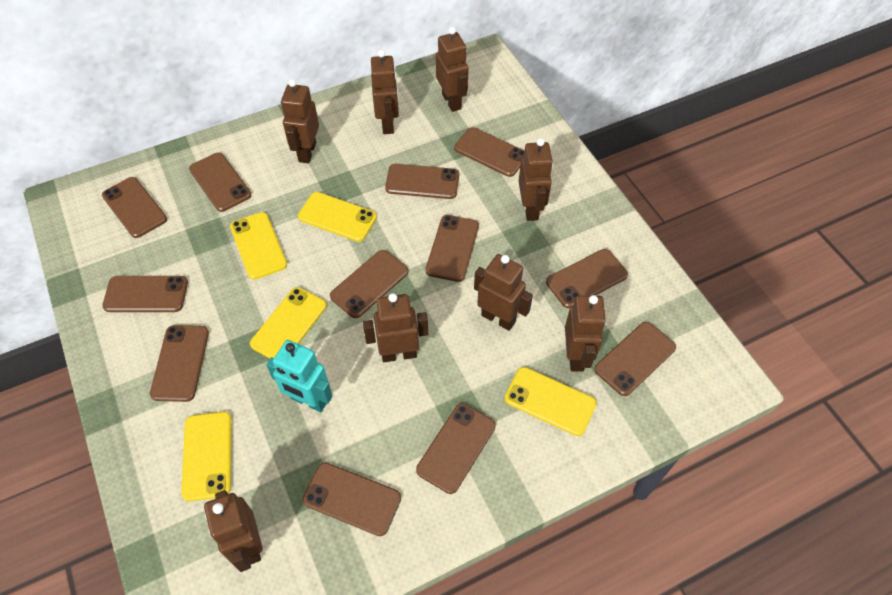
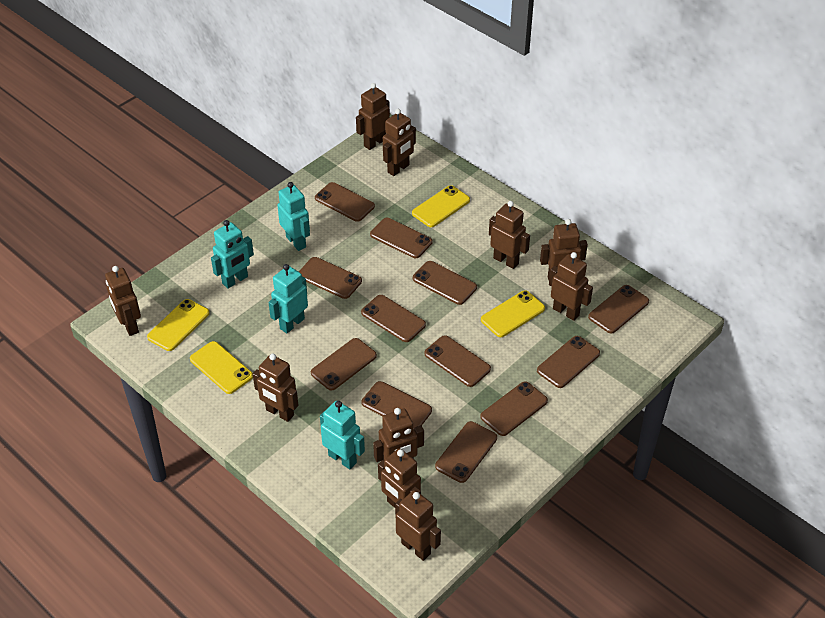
brown robot: 8 -> 10
turquoise robot: 1 -> 4
yellow phone: 5 -> 4

